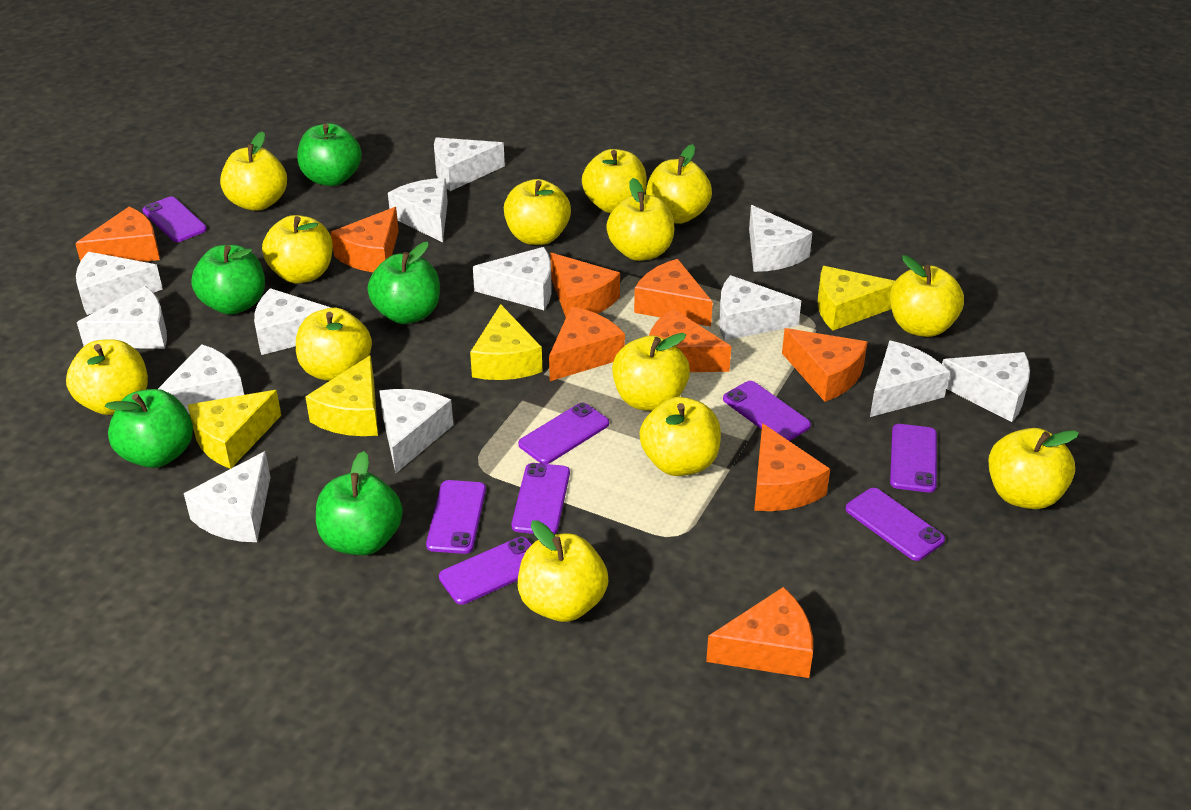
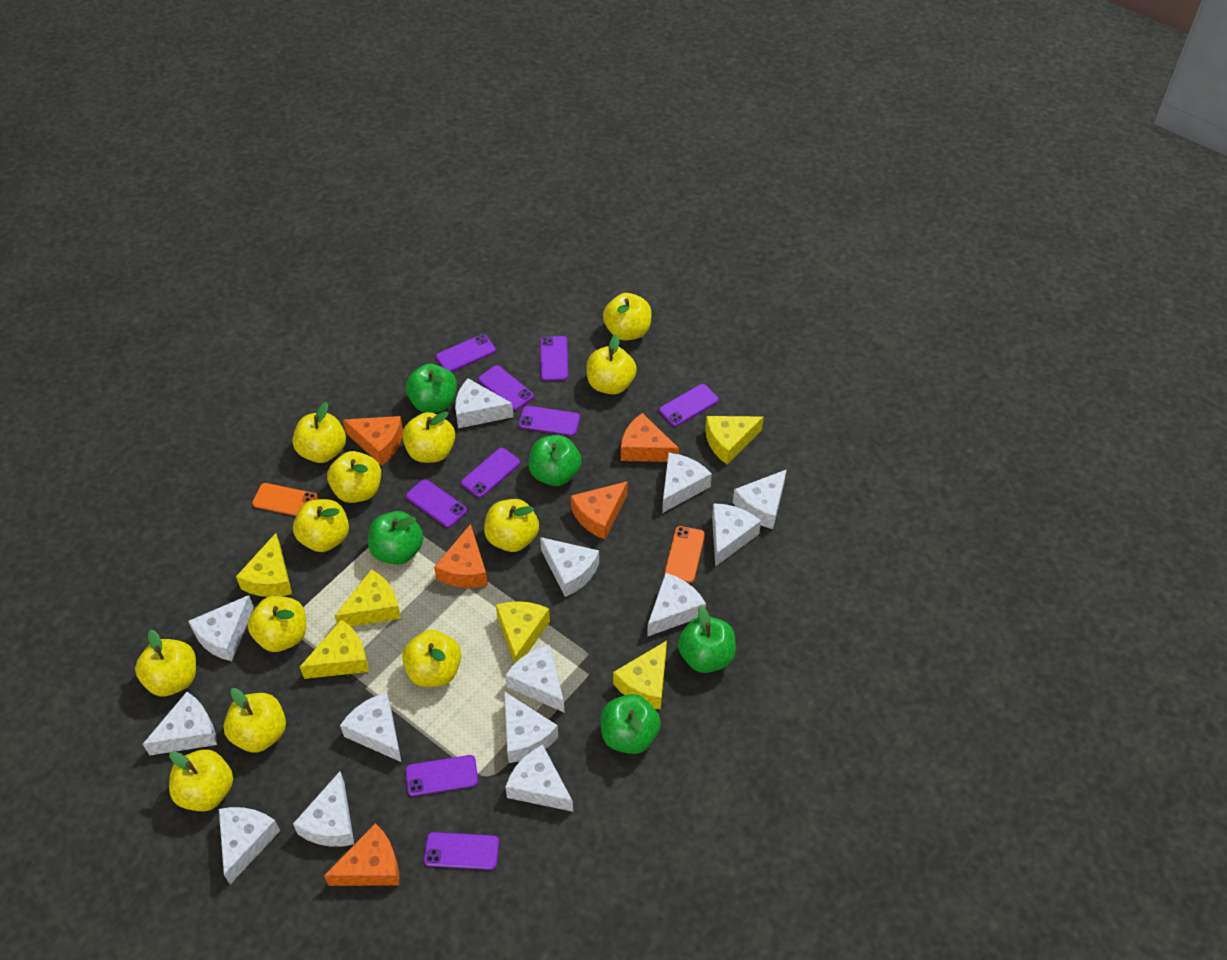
orange cheese: 9 -> 5
orange phone: 0 -> 2
purple phone: 8 -> 9
white cheese: 13 -> 14
yellow apple: 13 -> 12
yellow cheese: 4 -> 6

